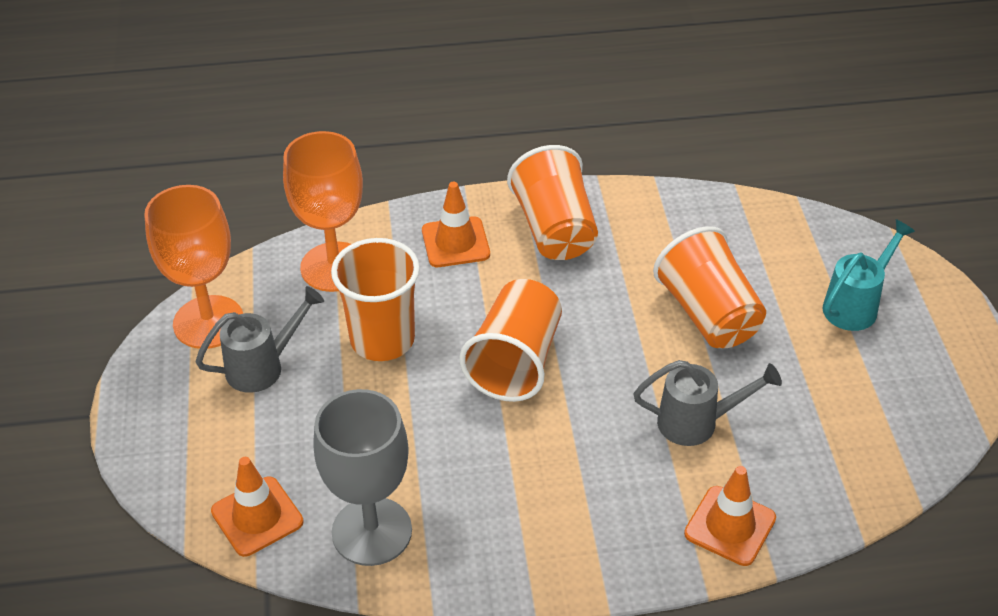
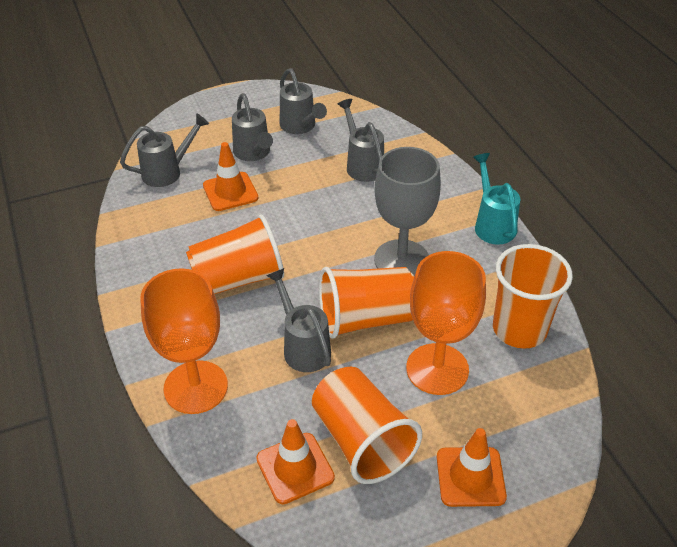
grey watering can: 2 -> 5

